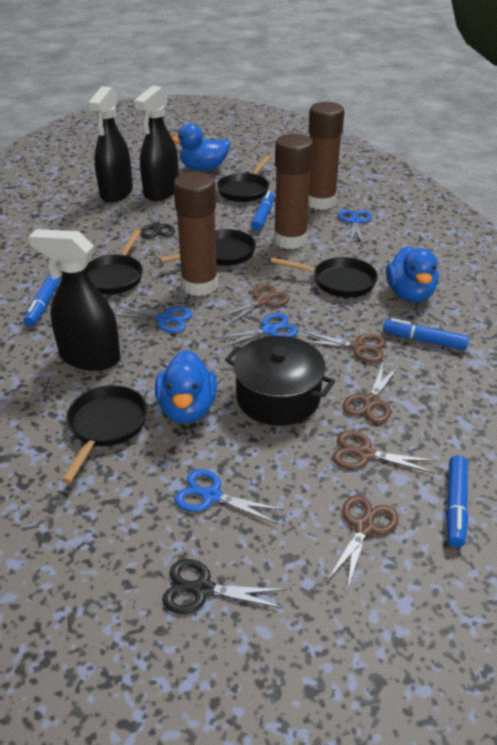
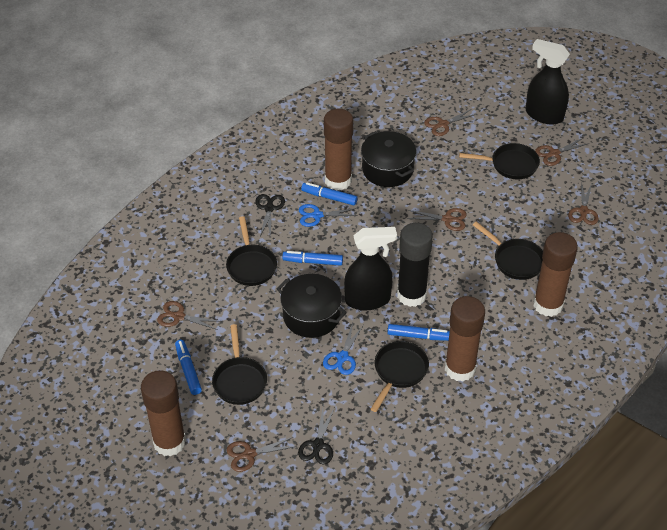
black glue stick: 0 -> 1
black pot: 1 -> 2
black spray bottle: 3 -> 2
blue duck: 3 -> 0
blue scissors: 4 -> 2
brown glue stick: 3 -> 4
brown scissors: 5 -> 6

